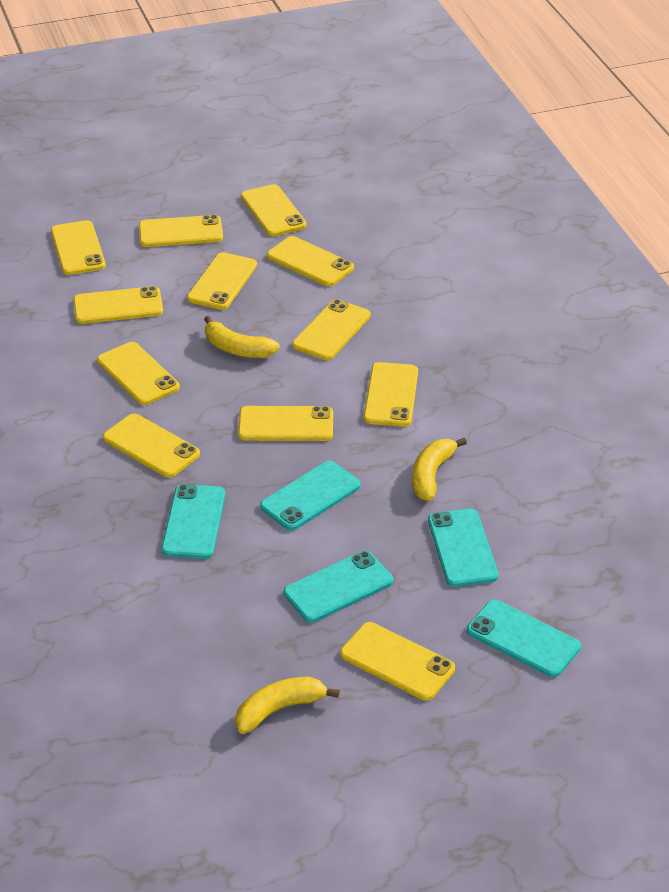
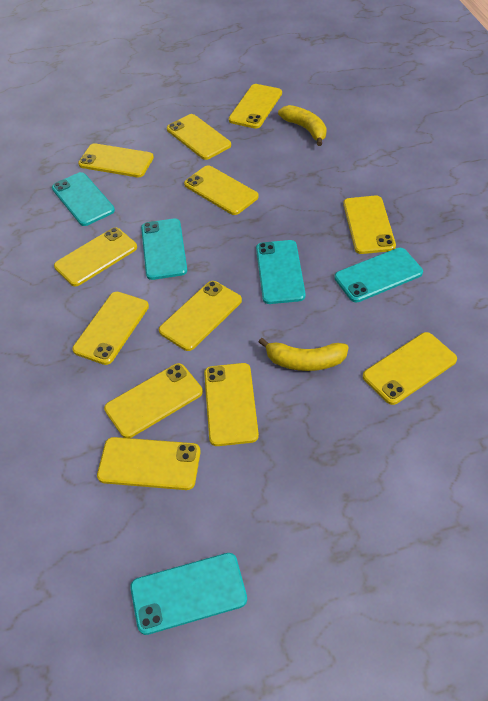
yellow banana: 3 -> 2

